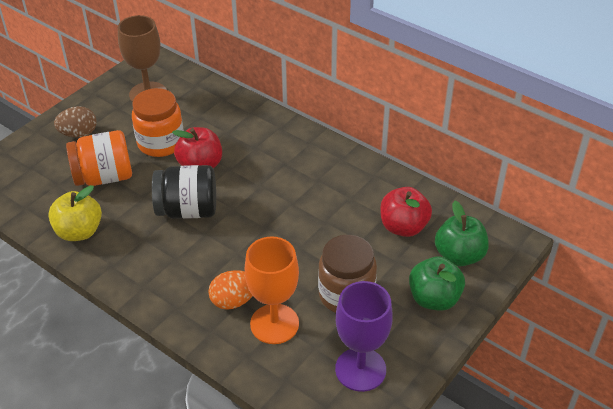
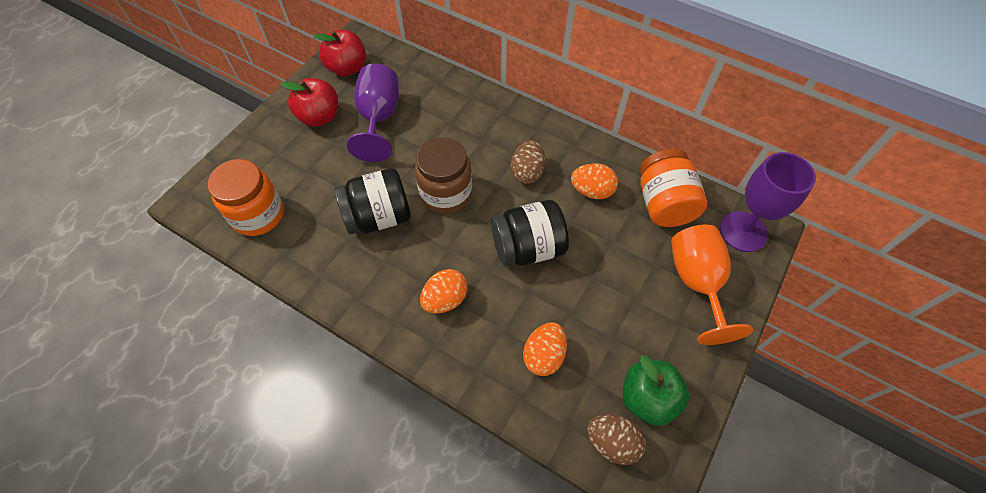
black jar: 1 -> 2
brown egg: 1 -> 2
brown goblet: 1 -> 0
green apple: 2 -> 1
orange egg: 1 -> 3
purple goblet: 1 -> 2
yellow apple: 1 -> 0

